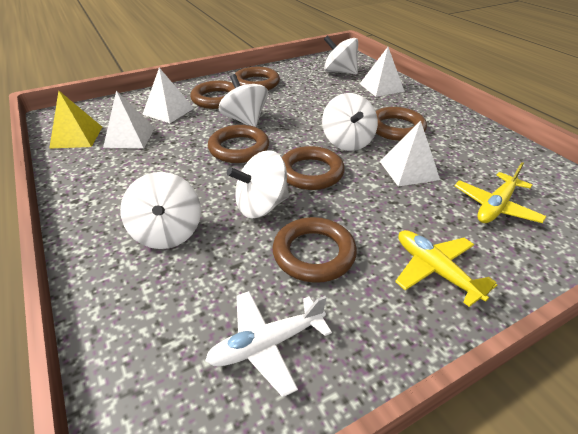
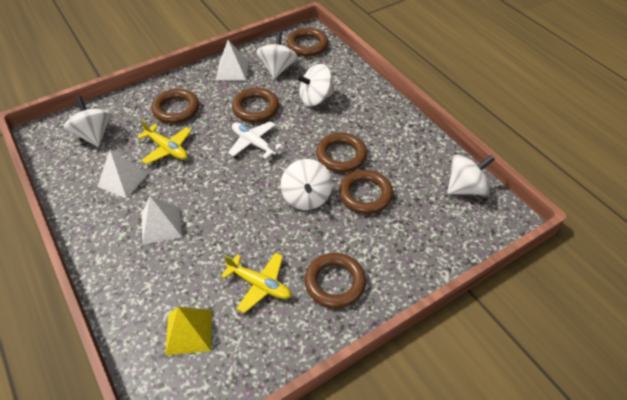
white pyramid: 4 -> 3

